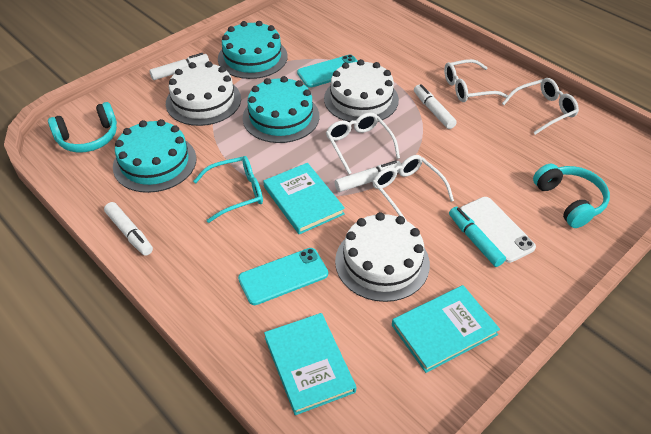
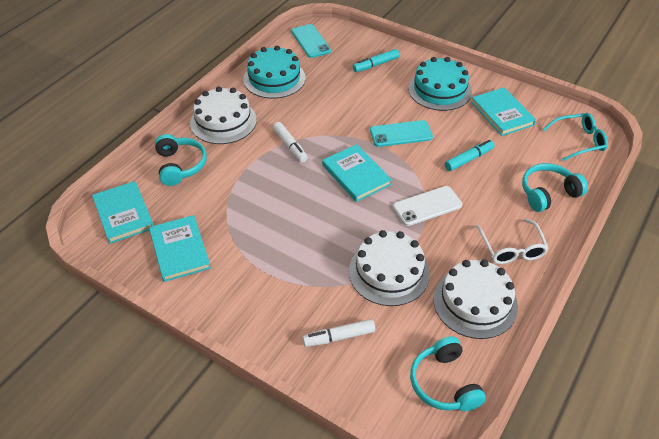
turquoise book: 3 -> 4
turquoise cake: 3 -> 2
turquoise headphones: 2 -> 3
turquoise marker: 1 -> 2
white glasses: 4 -> 1
white marker: 4 -> 2

